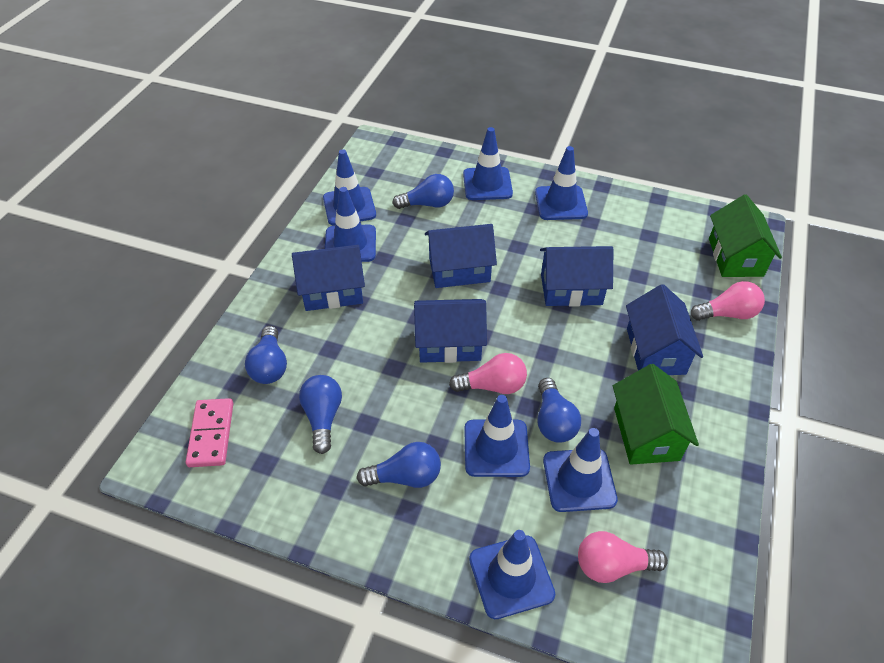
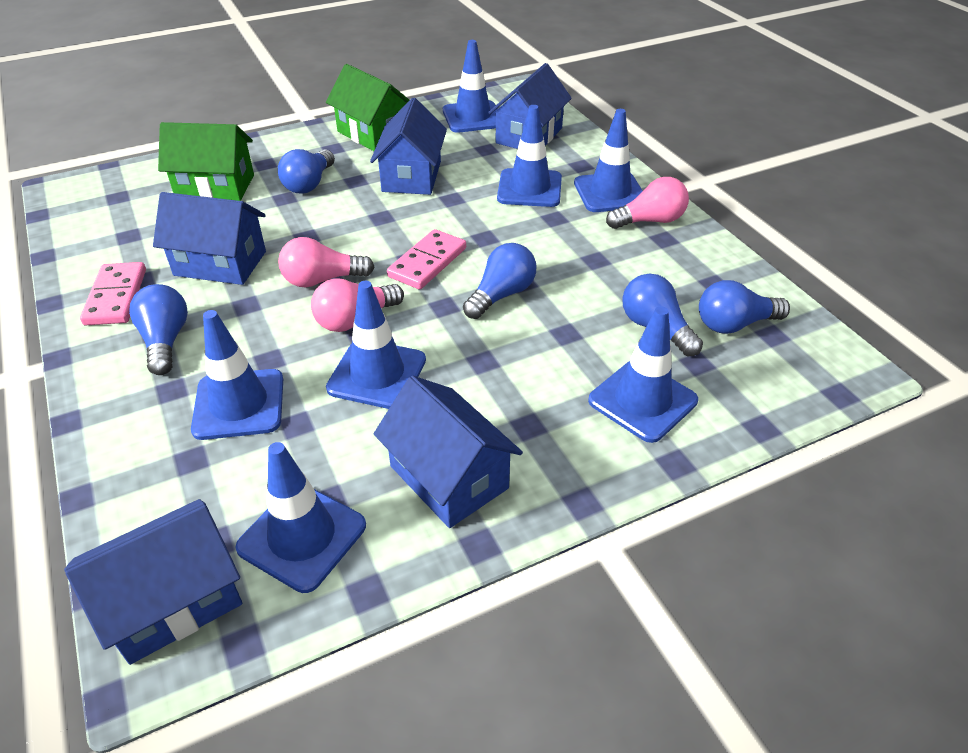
pink domino: 1 -> 2

